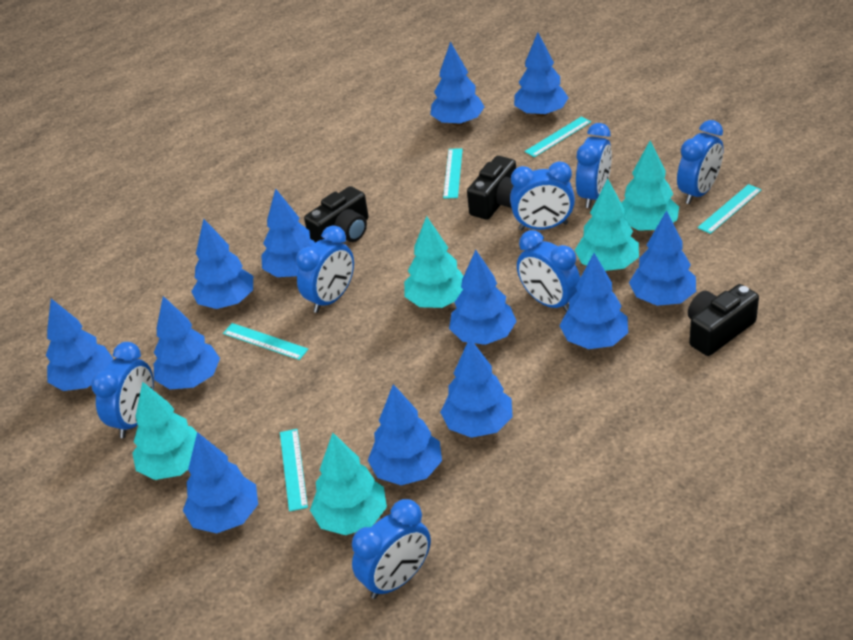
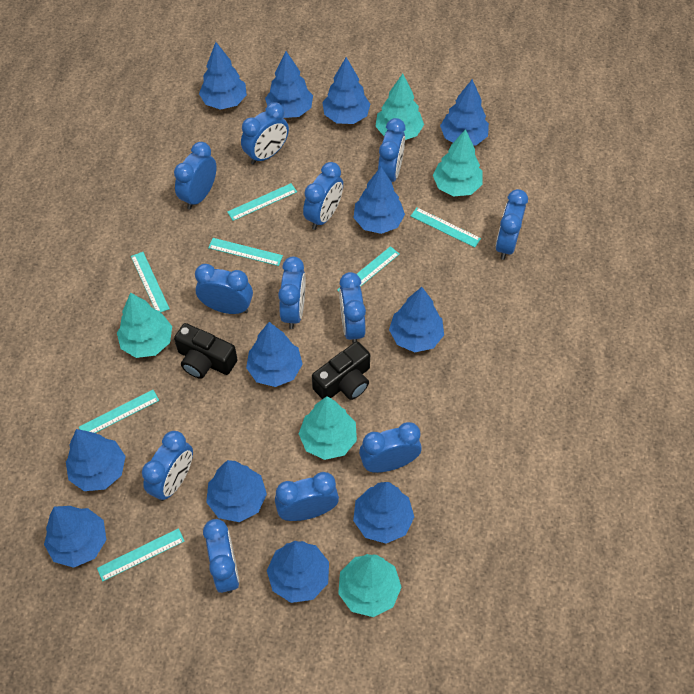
black camera: 3 -> 2
blue clock: 7 -> 12
turquoise ruler: 5 -> 7

